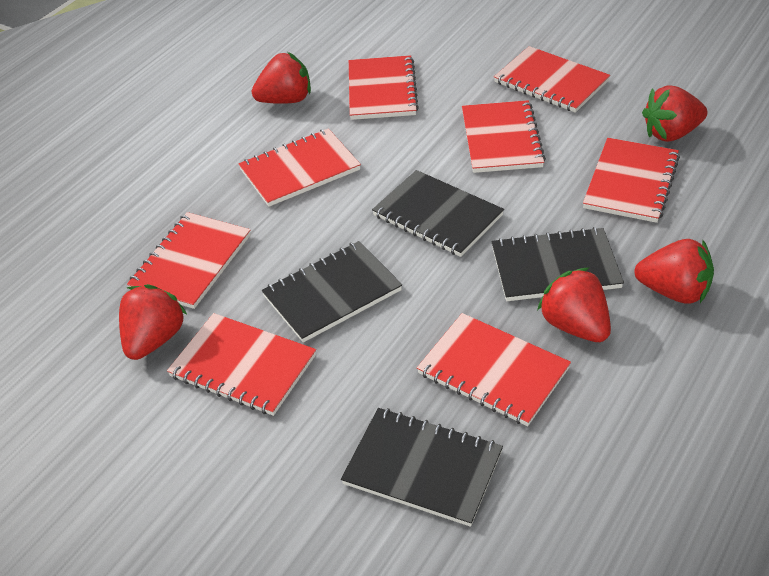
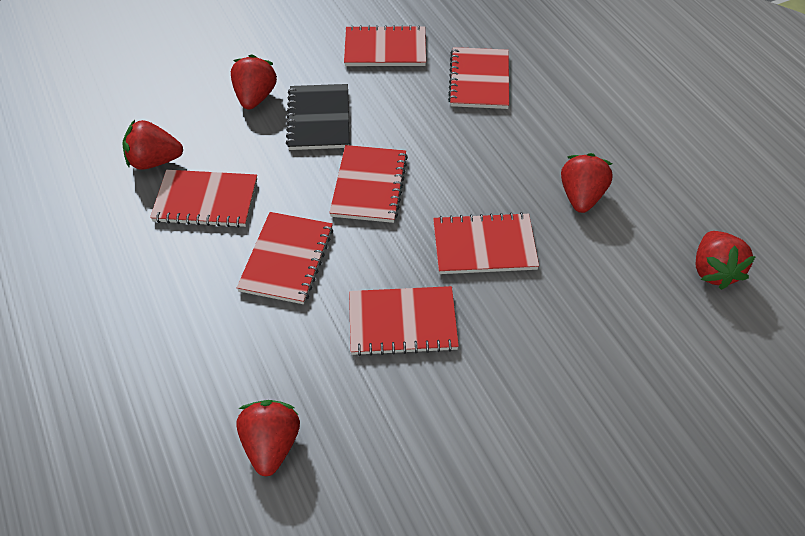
black notebook: 4 -> 1
red notebook: 8 -> 7

